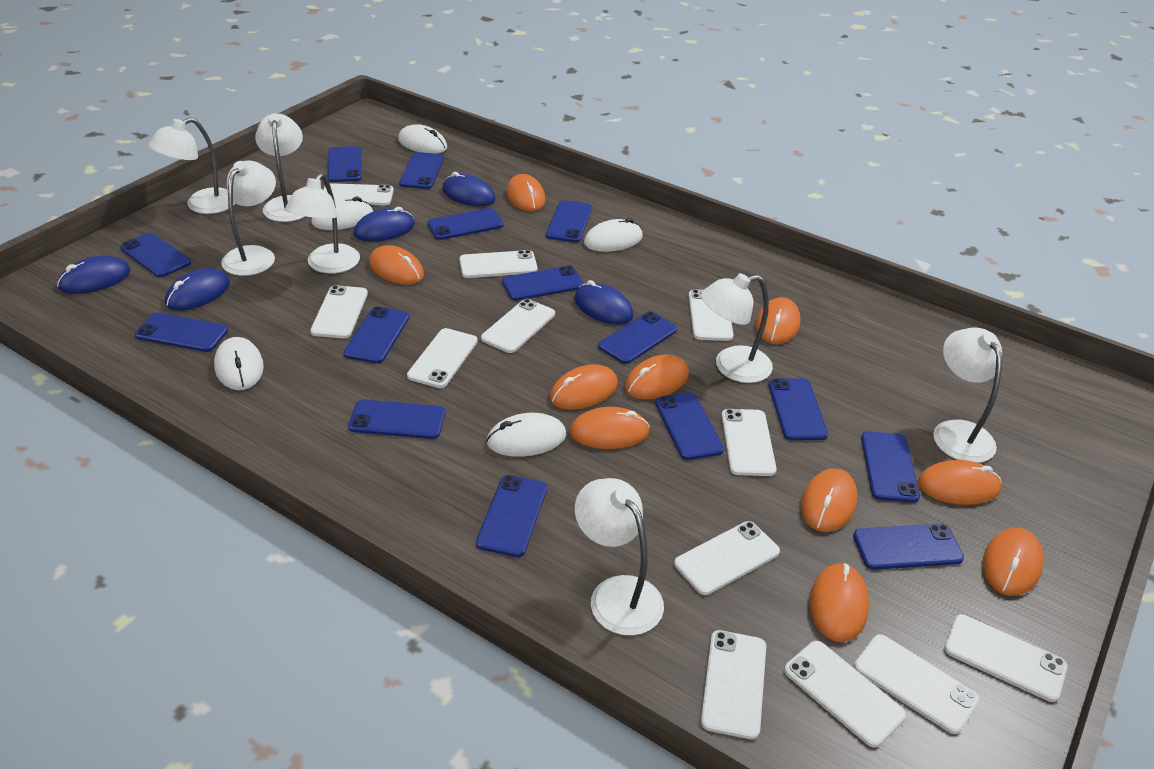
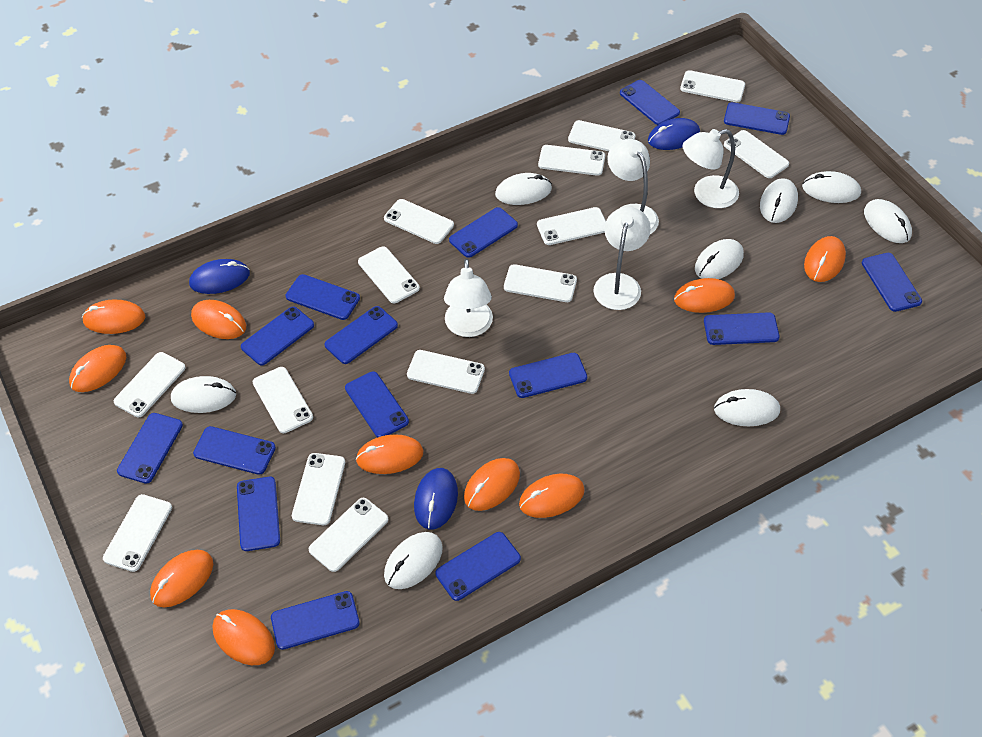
blue mouse: 5 -> 3
white lamp: 7 -> 4
white mouse: 5 -> 8
white phone: 12 -> 14

